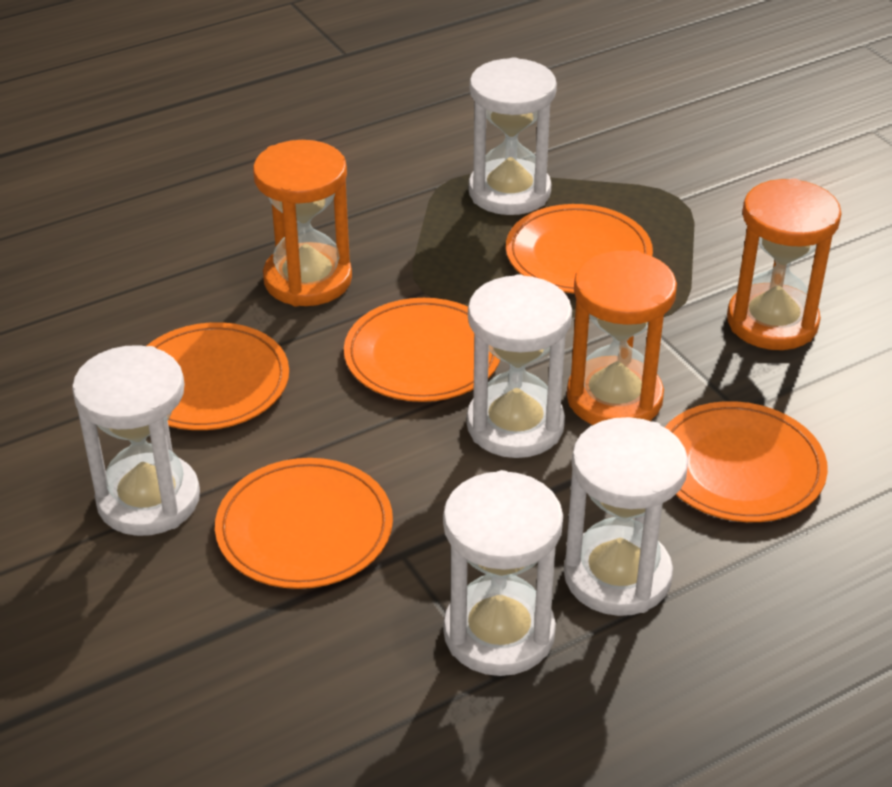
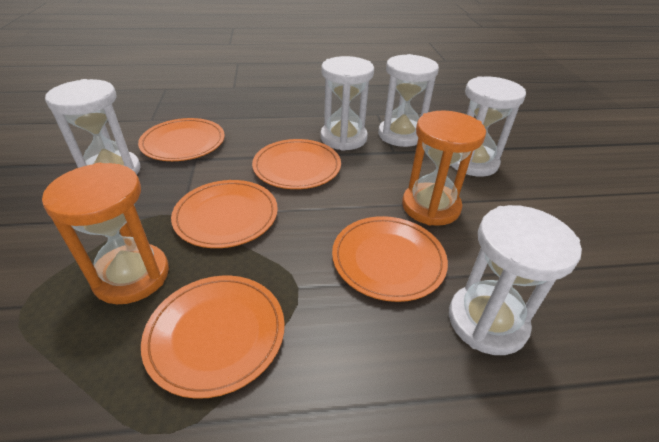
orange hourglass: 3 -> 2

